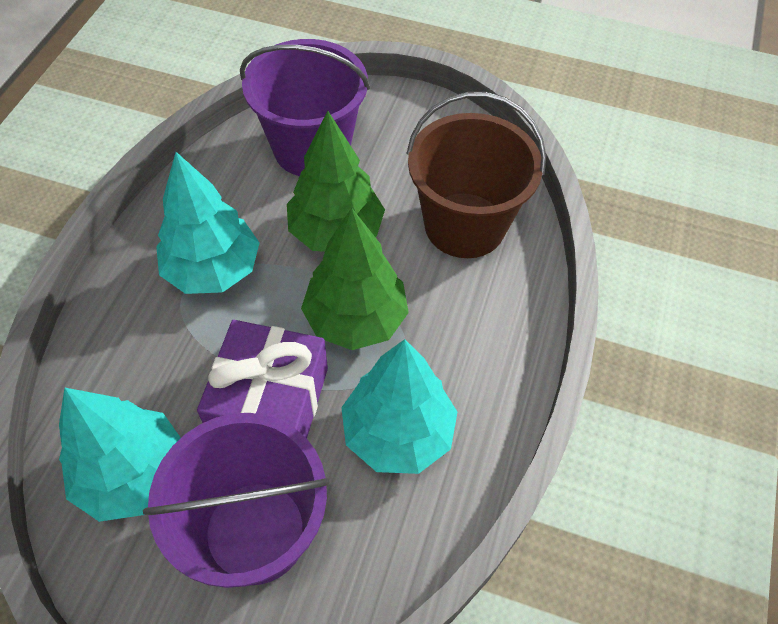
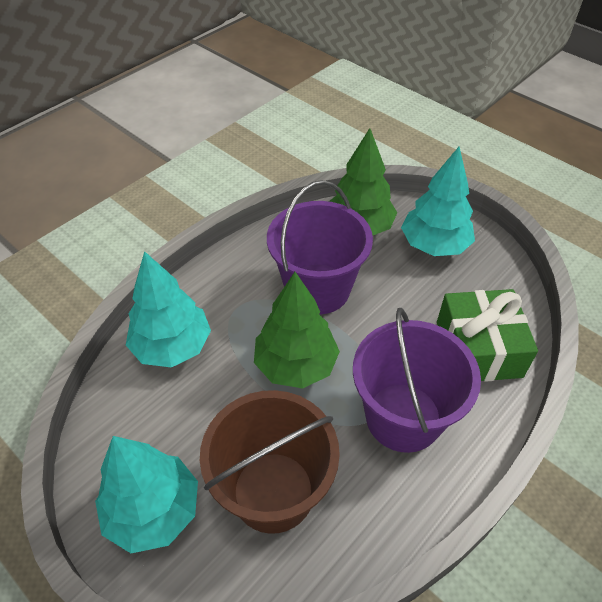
green gift: 0 -> 1
purple gift: 1 -> 0

